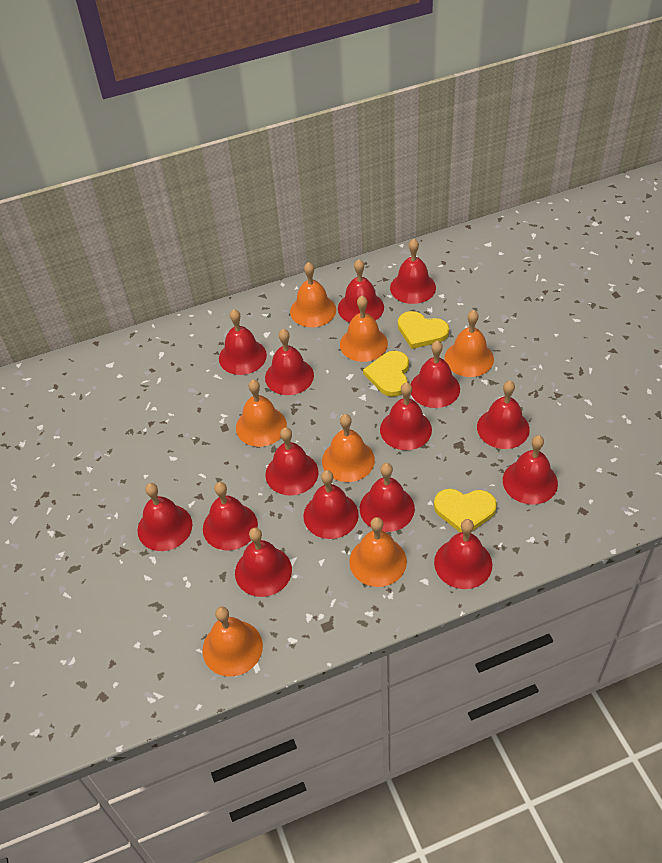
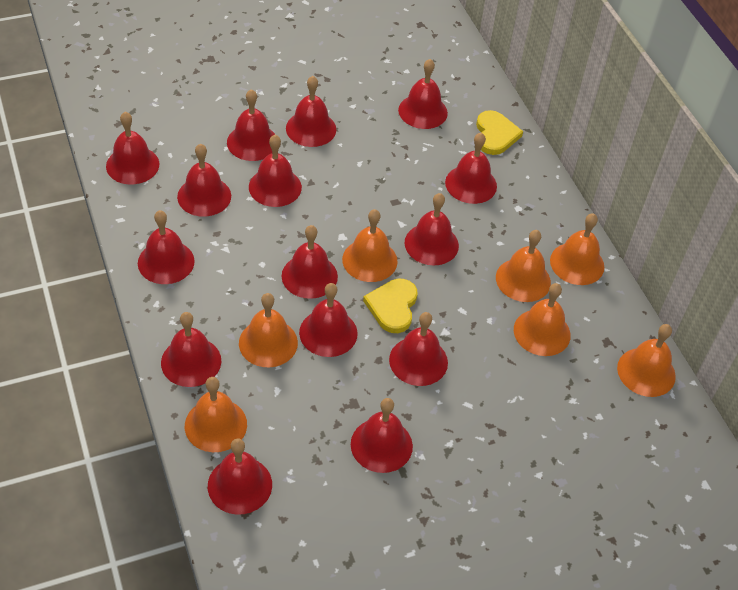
yellow heart: 3 -> 2

